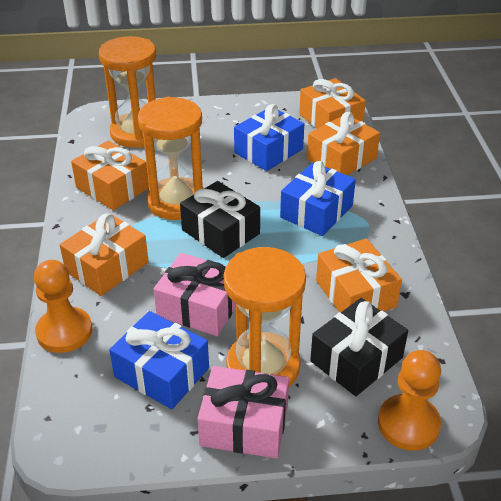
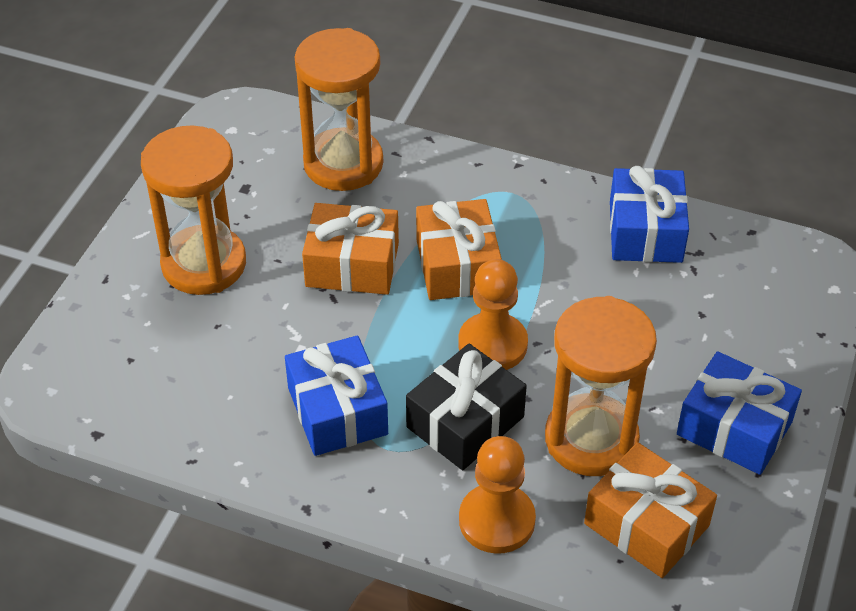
black gift: 2 -> 1
orange gift: 5 -> 3
pink gift: 2 -> 0

